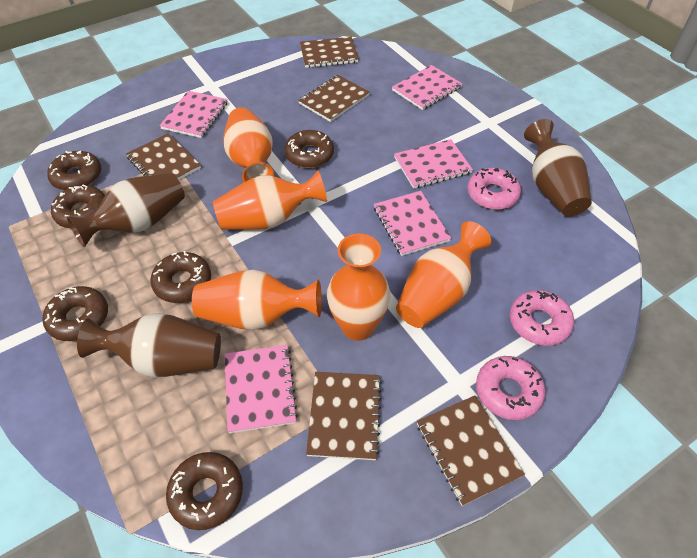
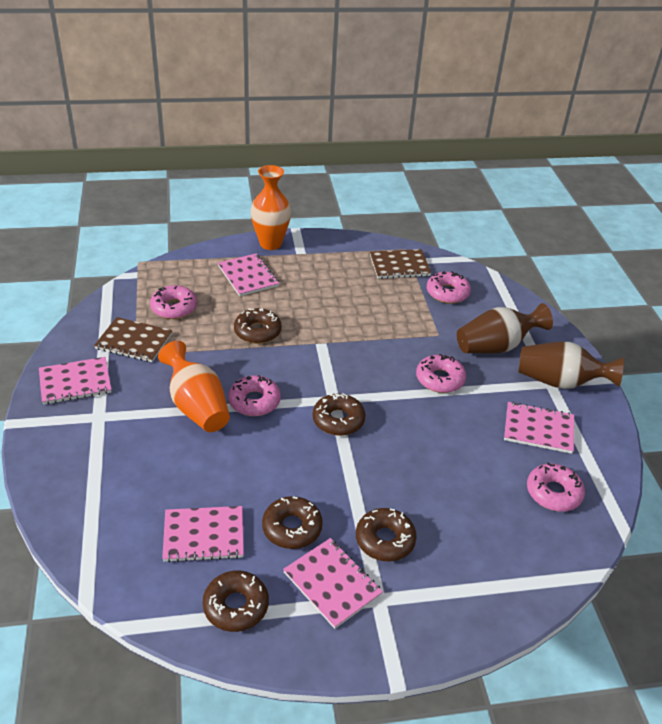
brown donut: 6 -> 5
brown notebook: 5 -> 2
brown vase: 3 -> 2
orange vase: 5 -> 2
pink donut: 3 -> 5

